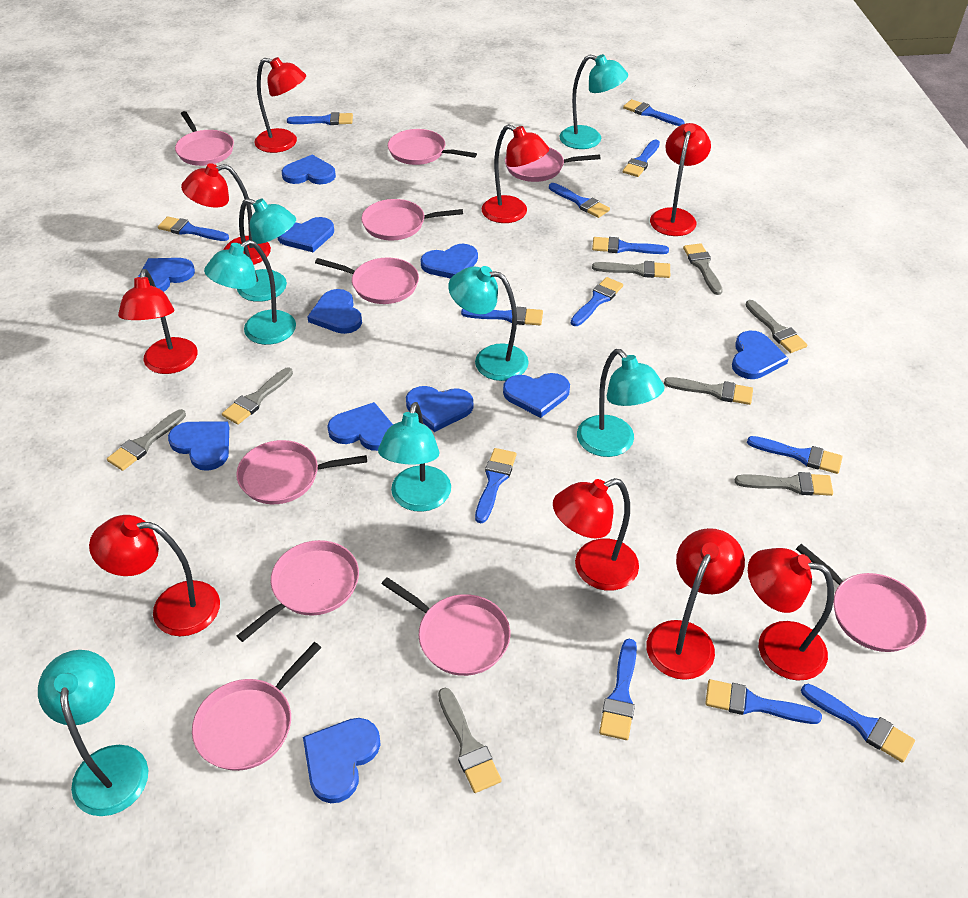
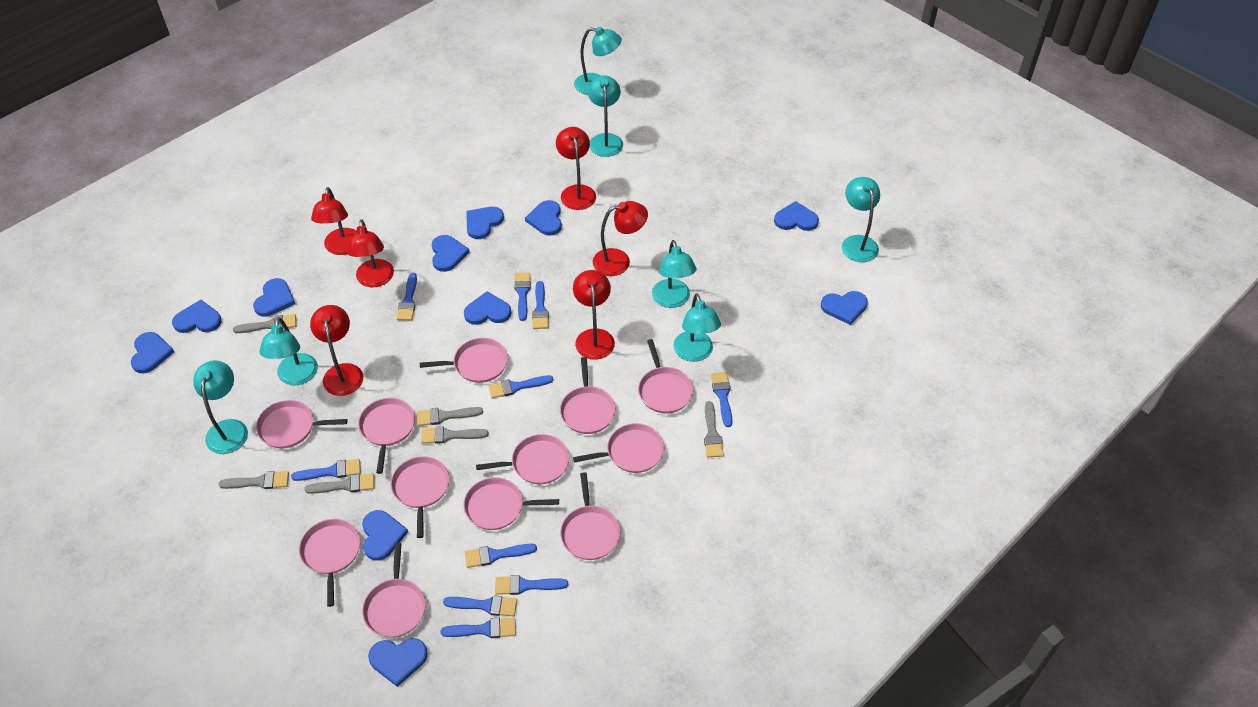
blue brush: 13 -> 10
grey brush: 8 -> 6
pink pan: 10 -> 12
red lamp: 9 -> 6

